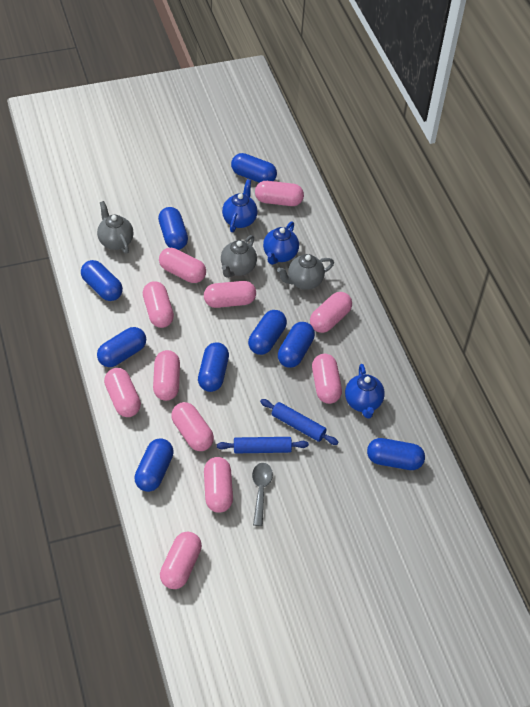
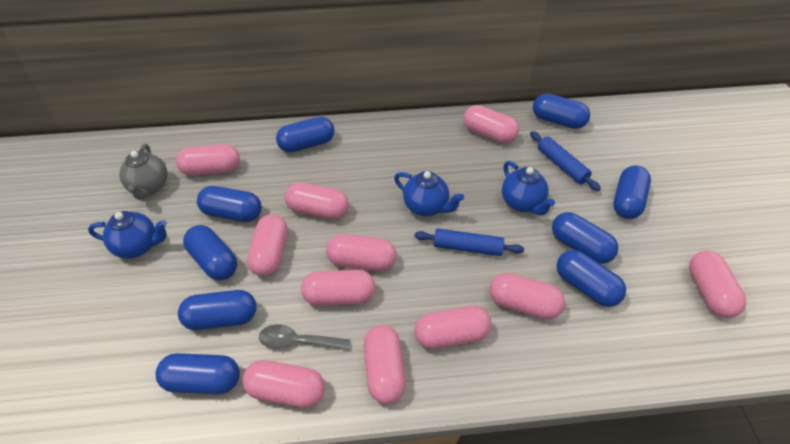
grey teapot: 3 -> 1

